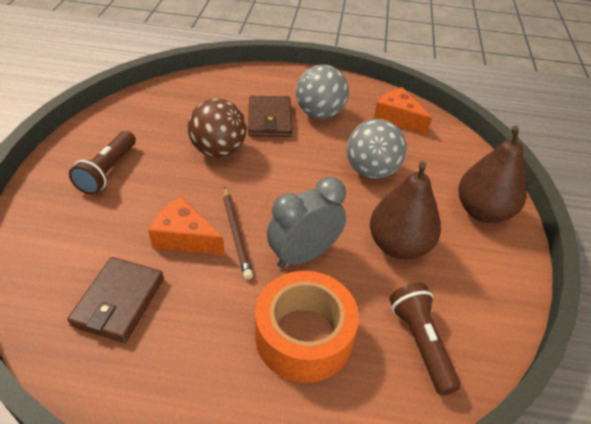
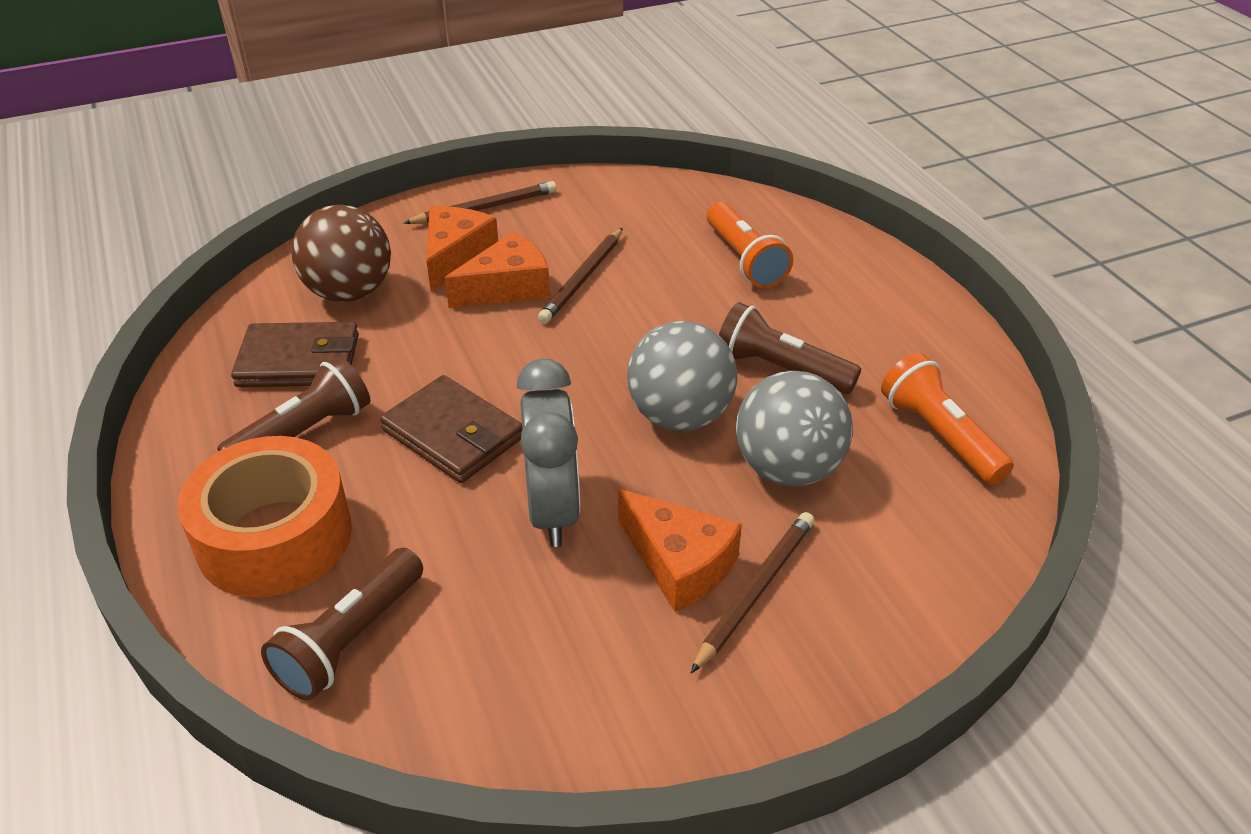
brown flashlight: 2 -> 3
brown pear: 2 -> 0
brown pencil: 1 -> 3
orange cheese: 2 -> 3
orange flashlight: 0 -> 2

